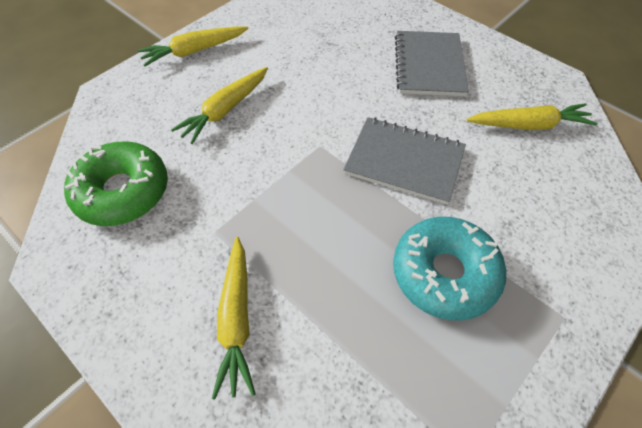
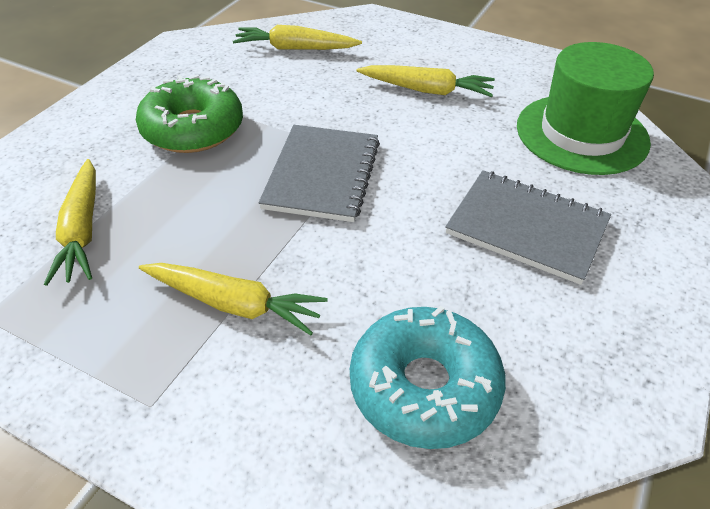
green hat: 0 -> 1

